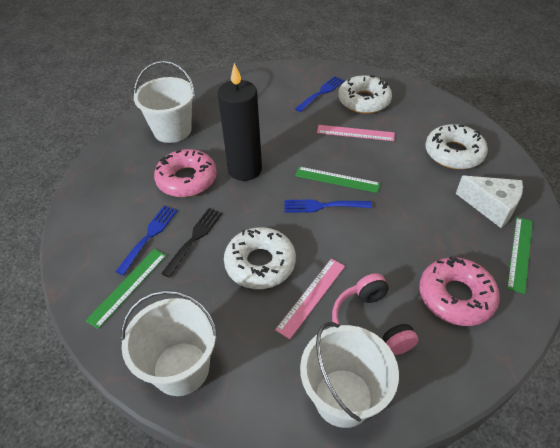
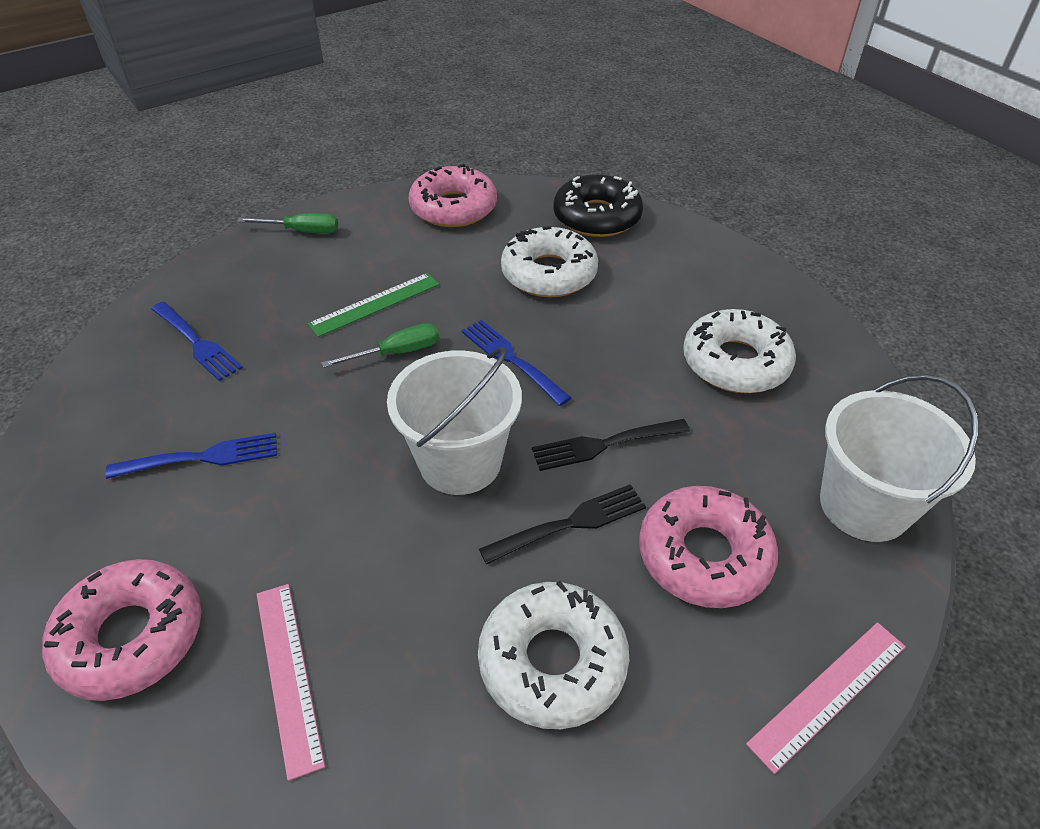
black candle: 1 -> 0
black donut: 0 -> 1
black fork: 1 -> 2
green ruler: 3 -> 1
green screwdriver: 0 -> 2
pink donut: 2 -> 3
pink headphones: 1 -> 0
white bucket: 3 -> 2
white cheese: 1 -> 0

